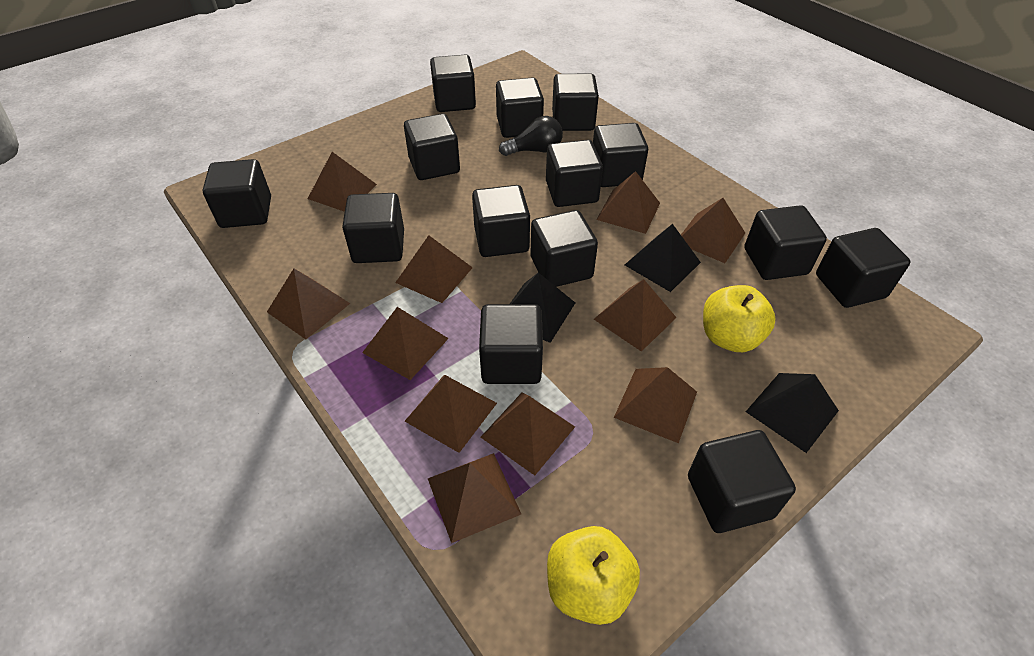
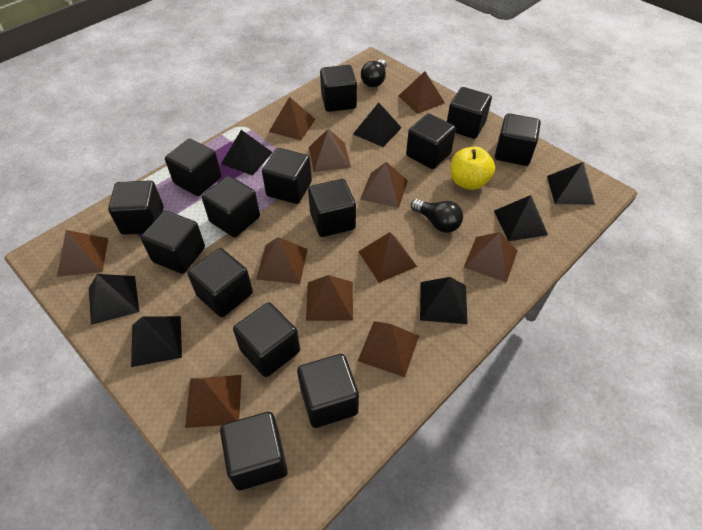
black light bulb: 1 -> 2
black pyramid: 3 -> 7
yellow apple: 2 -> 1

